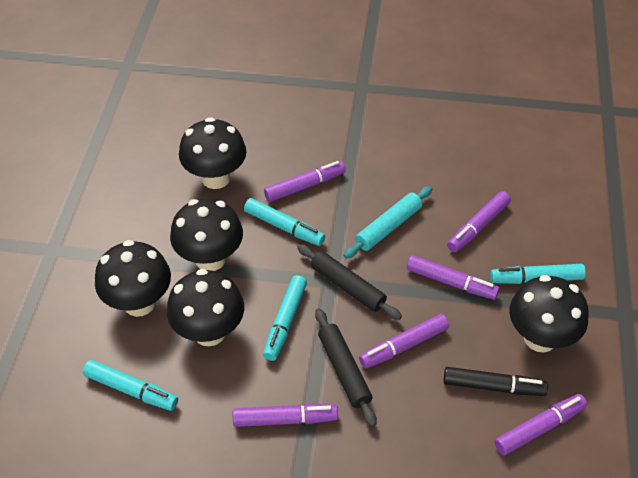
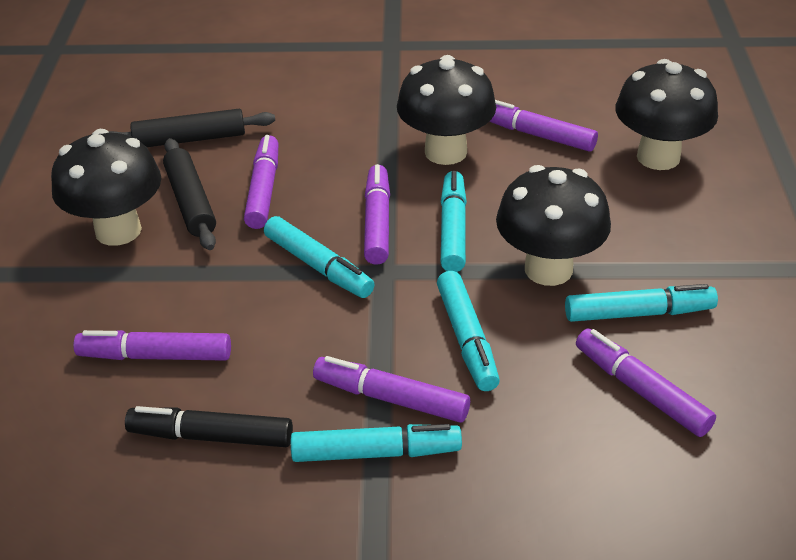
black mushroom: 5 -> 4
turquoise marker: 4 -> 5
turquoise rolling pin: 1 -> 0

